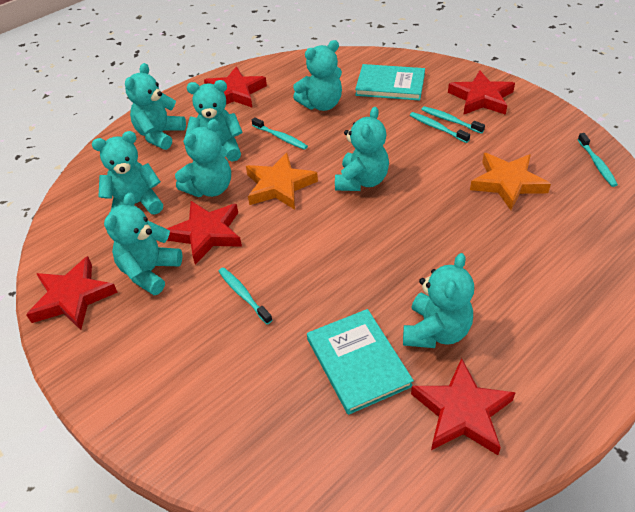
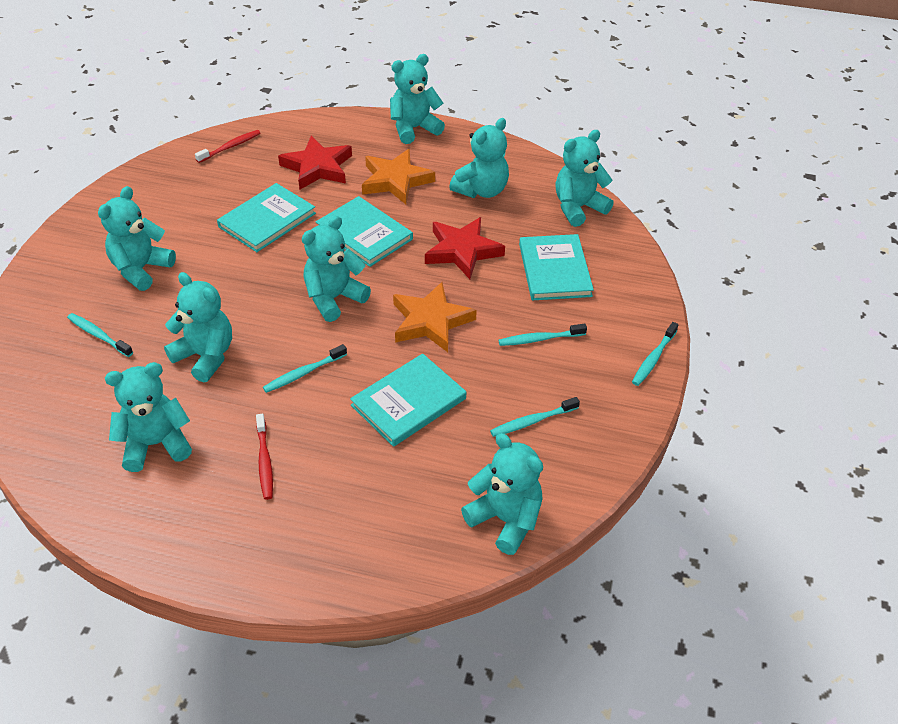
red star: 5 -> 2
red toothbrush: 0 -> 2
turquoise book: 2 -> 4

